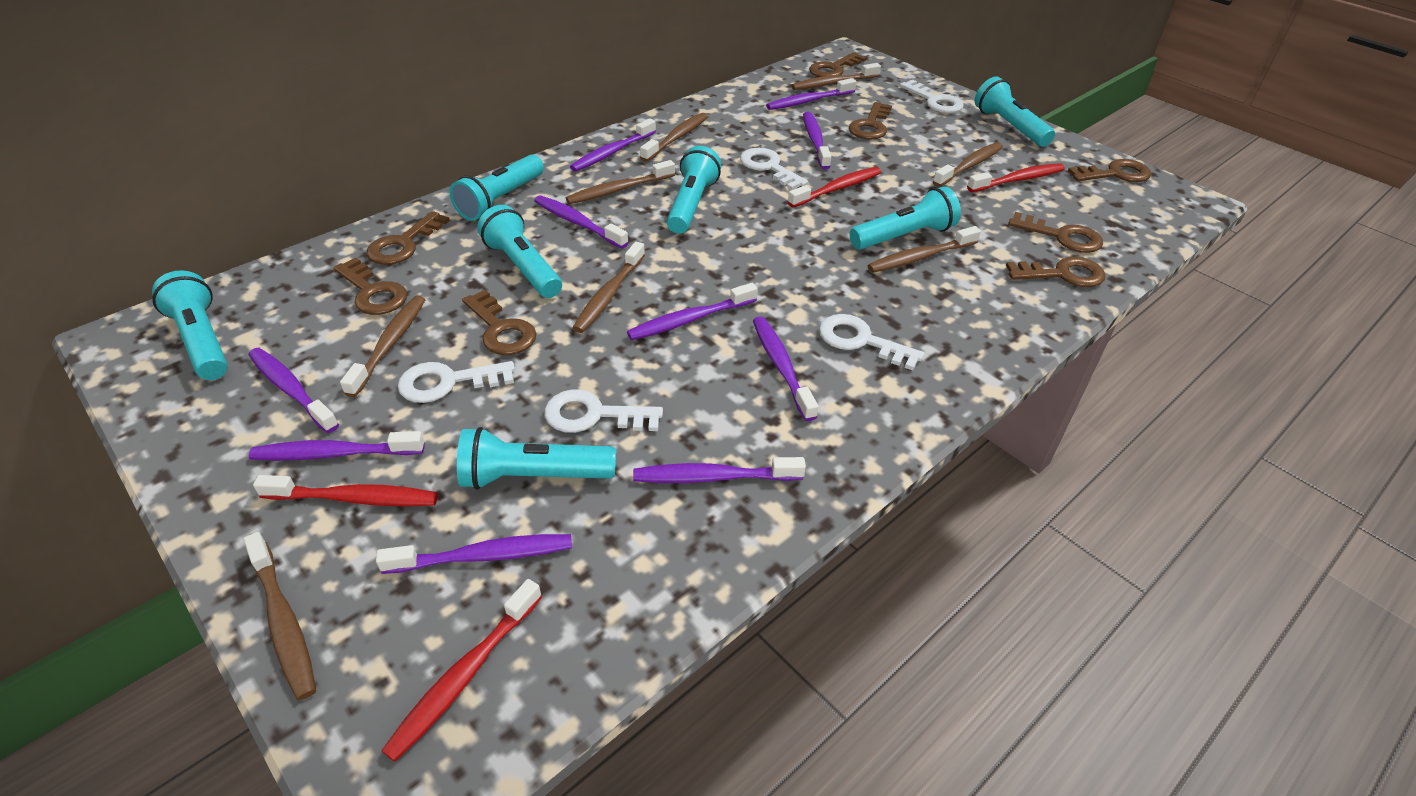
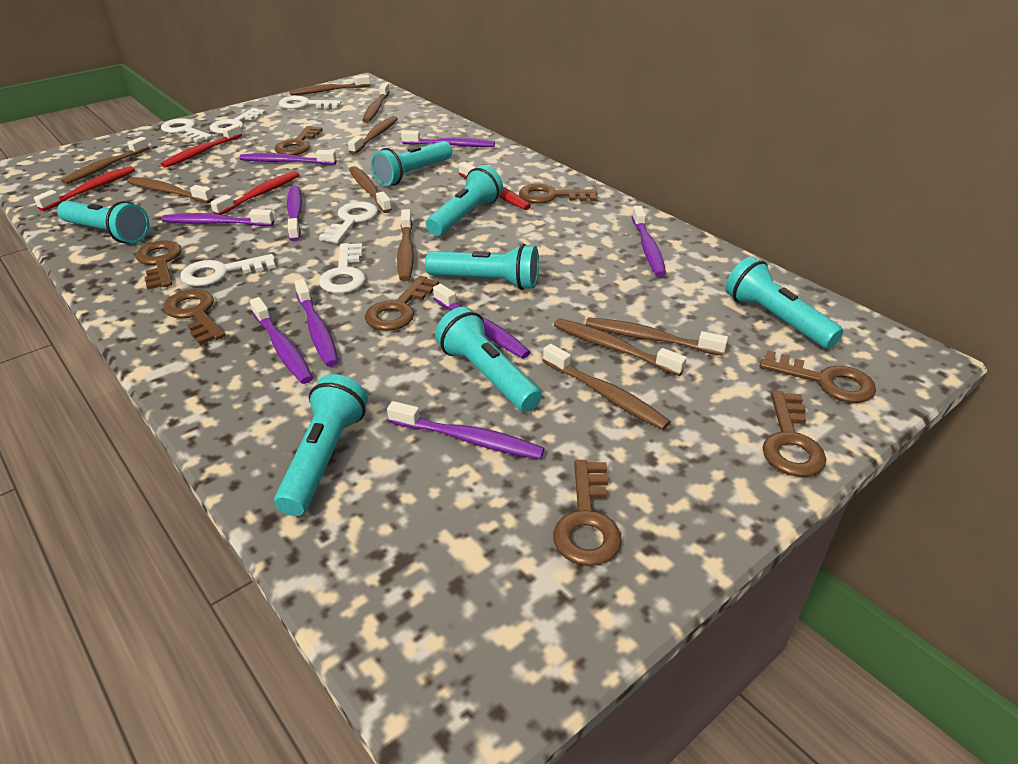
brown toothbrush: 8 -> 10
purple toothbrush: 10 -> 9
white key: 5 -> 6

